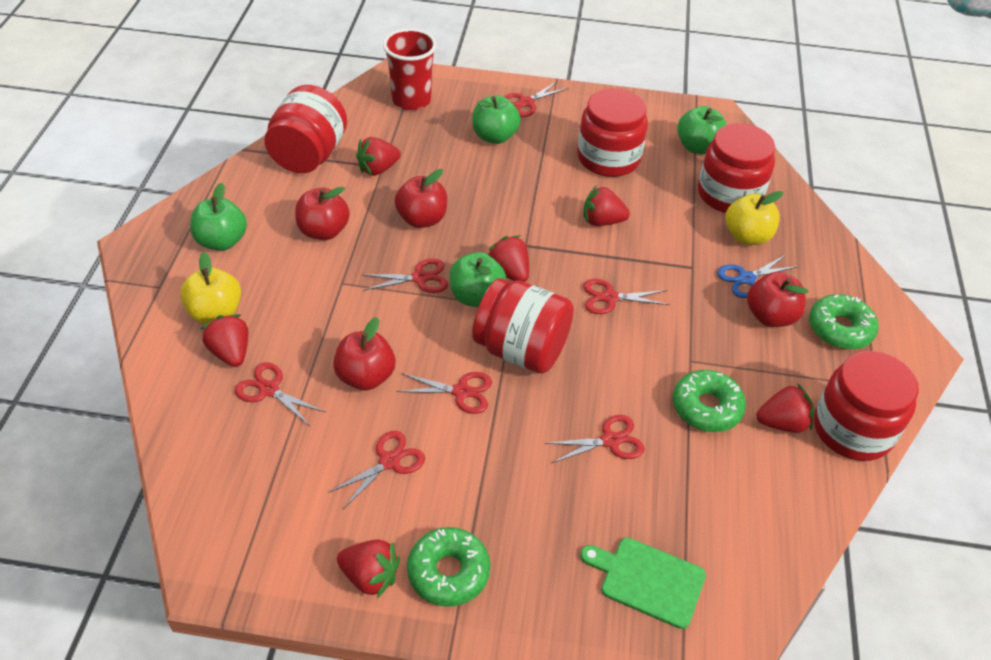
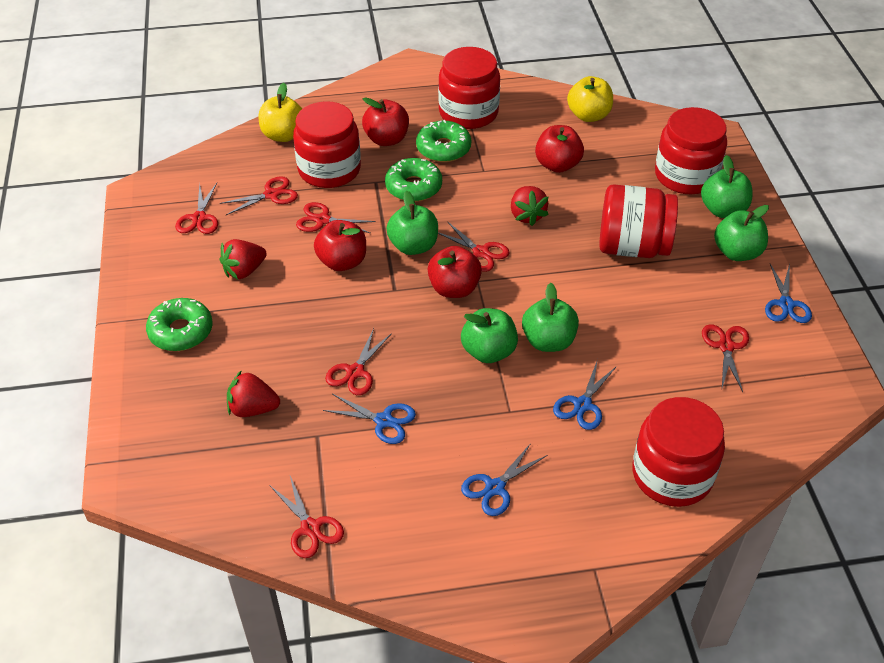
blue scissors: 1 -> 4
green apple: 4 -> 5
green cutting board: 1 -> 0
red cup: 1 -> 0
red strawberry: 6 -> 3

